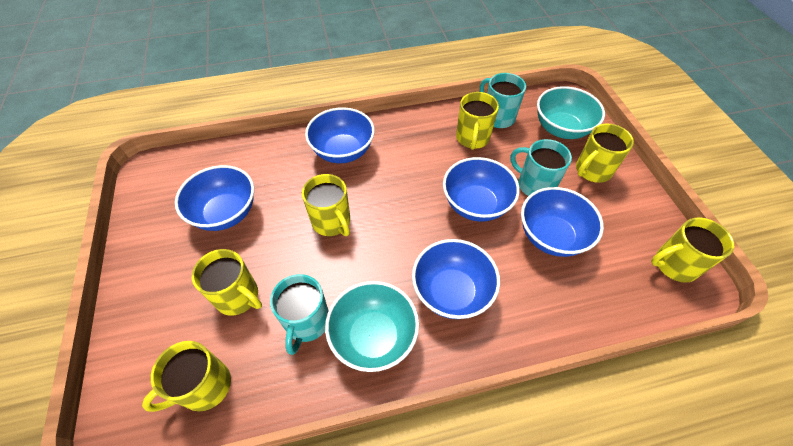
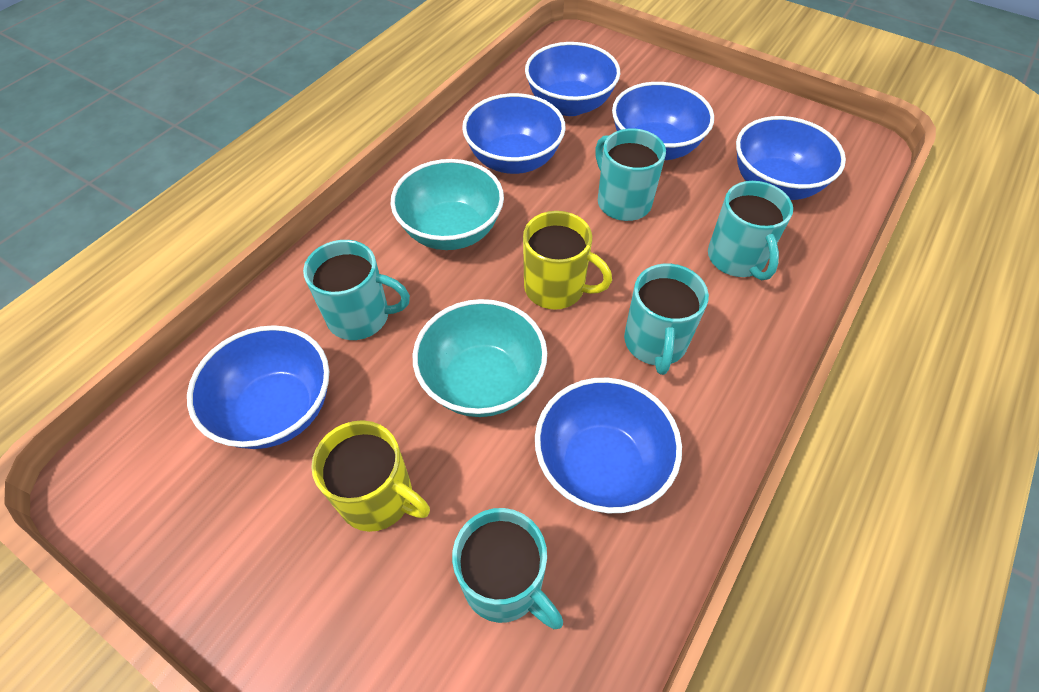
blue bowl: 5 -> 6
turquoise mug: 3 -> 5
yellow mug: 6 -> 2

